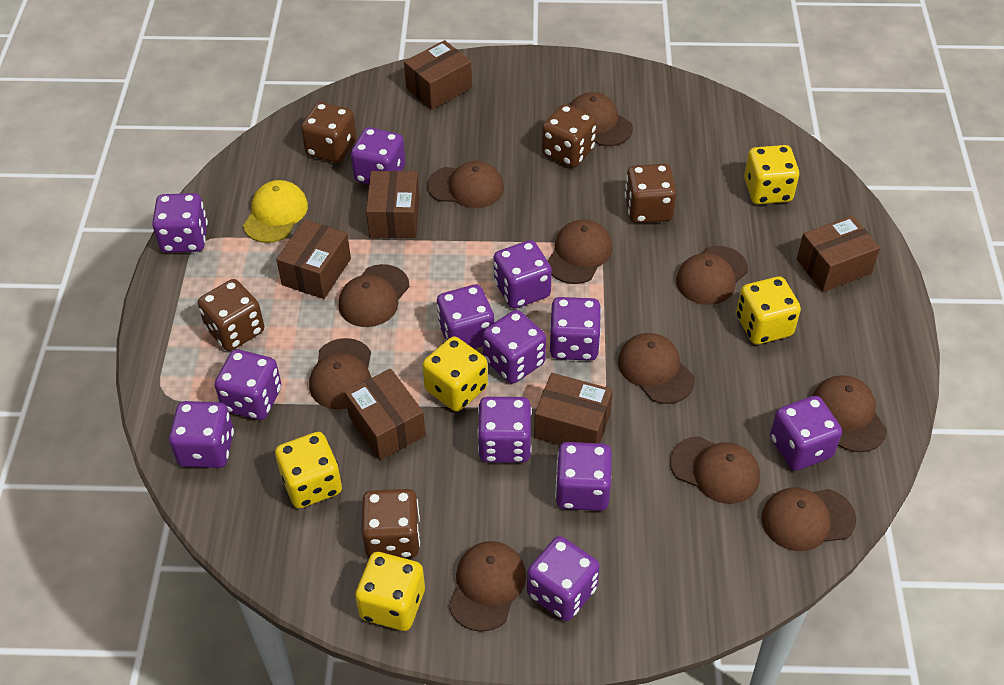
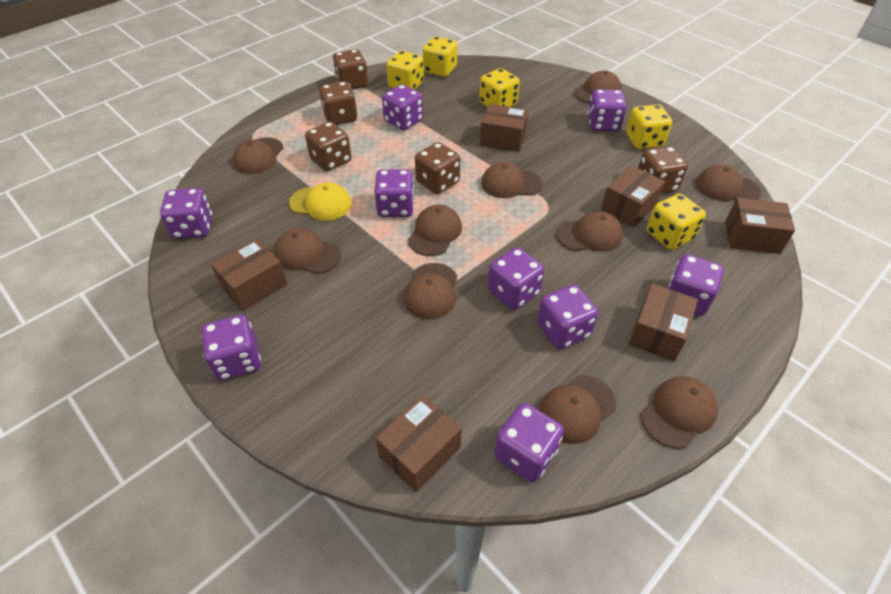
brown cap: 11 -> 10
purple dice: 12 -> 9

